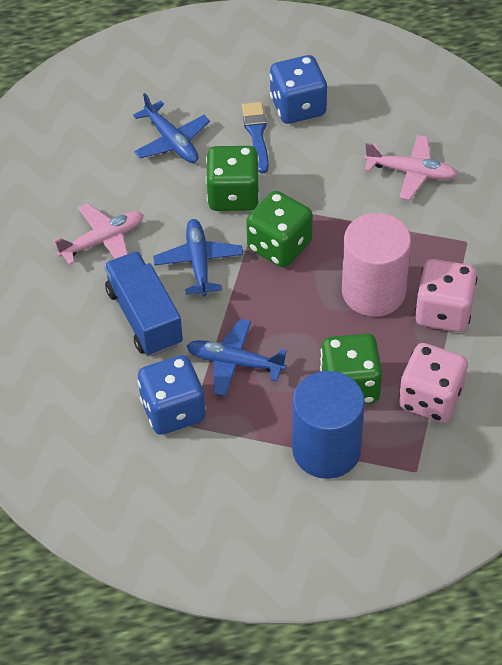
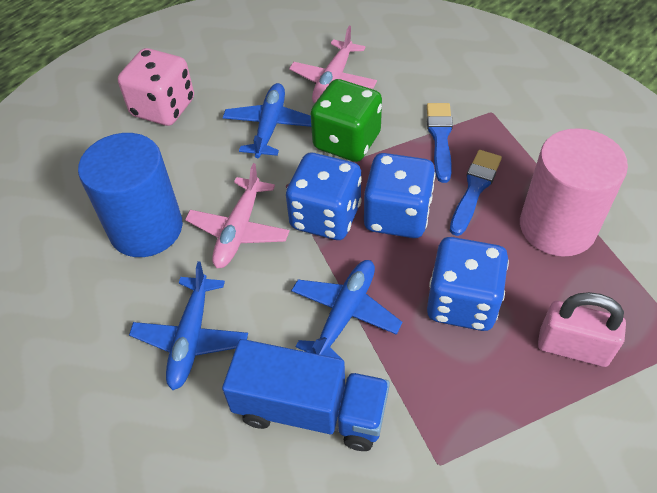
blue brush: 1 -> 2
blue dice: 2 -> 3
green dice: 3 -> 1
pink dice: 2 -> 1
pink padlock: 0 -> 1

